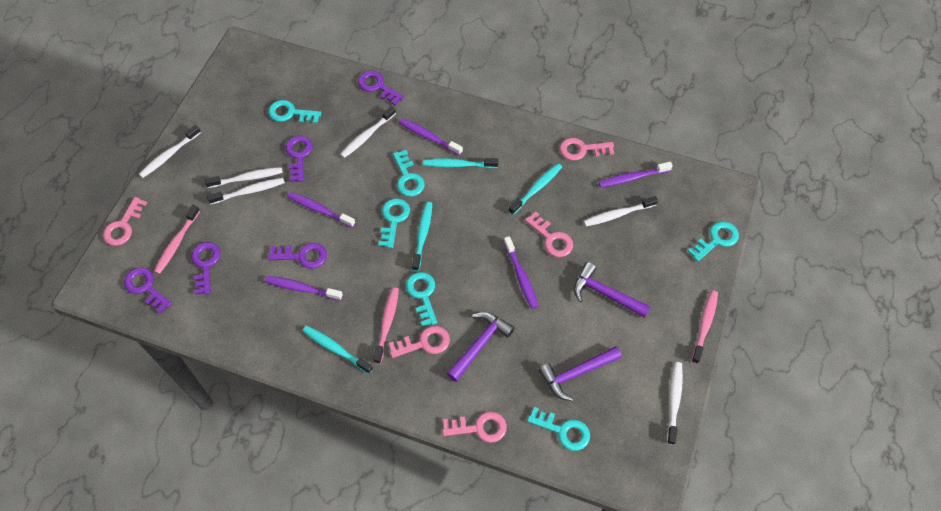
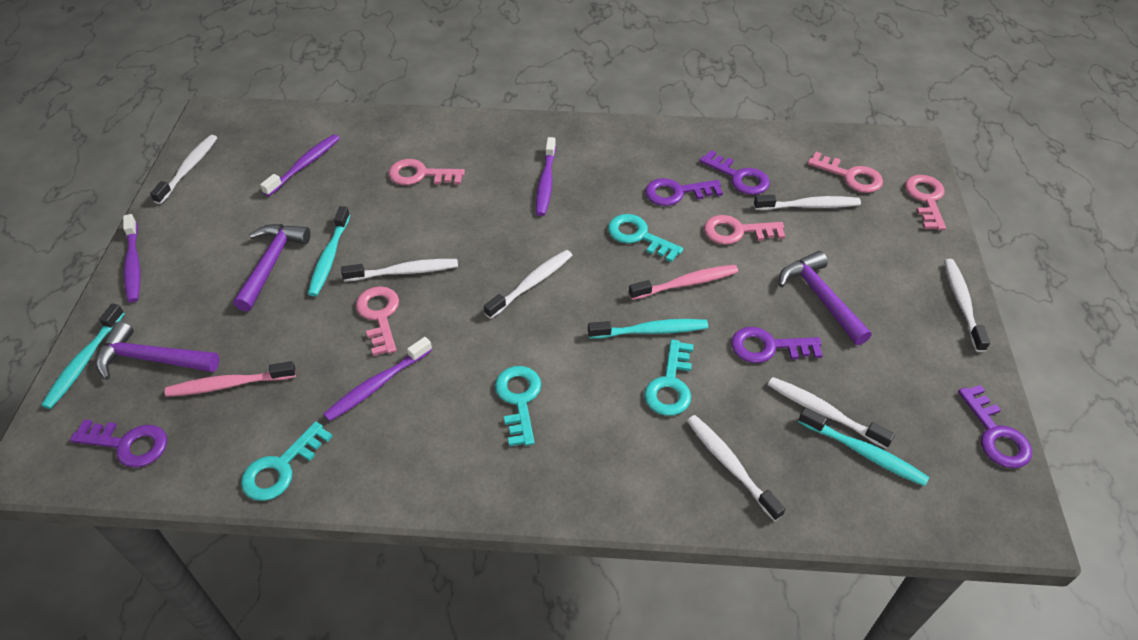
pink toothbrush: 3 -> 2
purple toothbrush: 5 -> 4
turquoise key: 6 -> 4
white toothbrush: 6 -> 7

